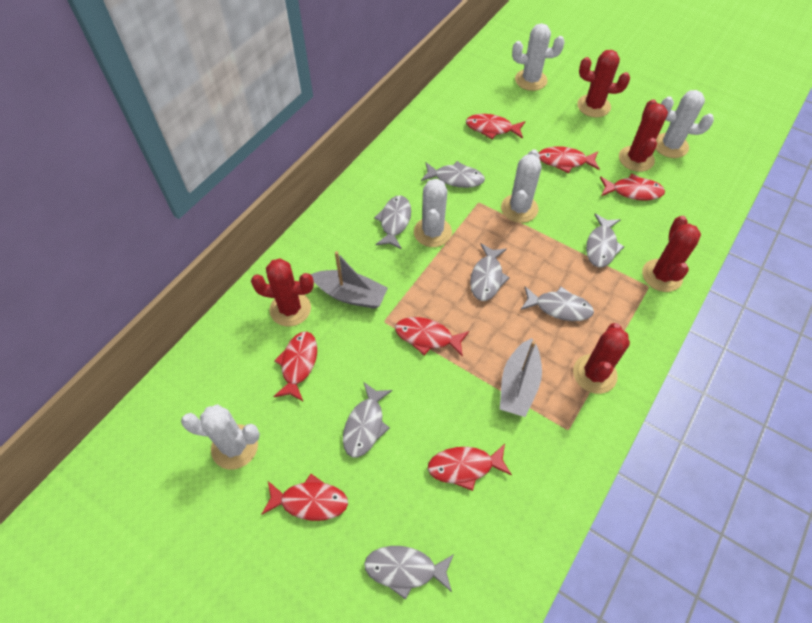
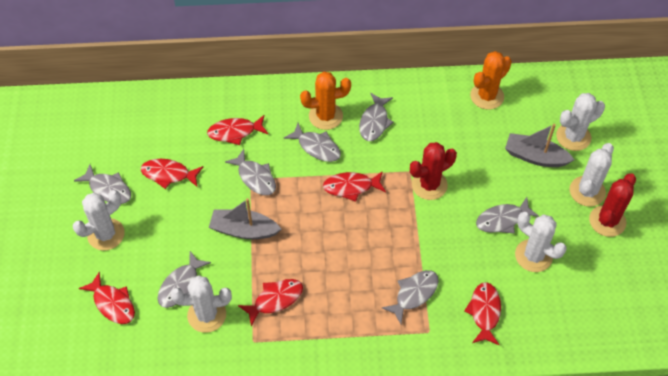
orange cactus: 0 -> 2
red cactus: 5 -> 2
red fish: 7 -> 6

